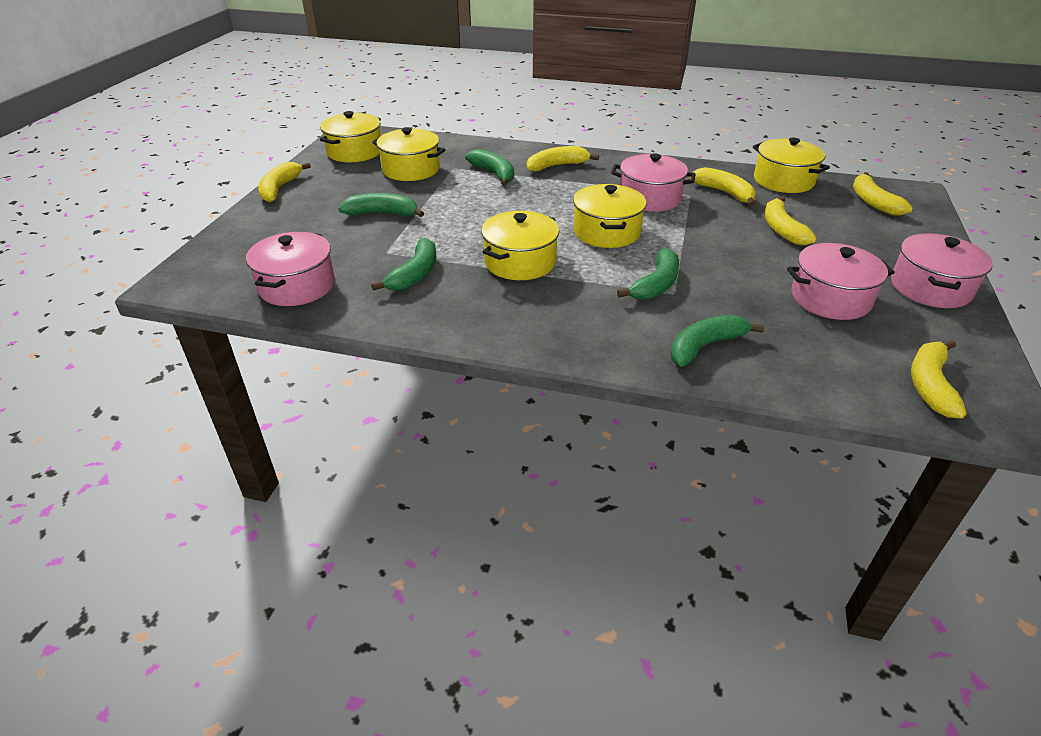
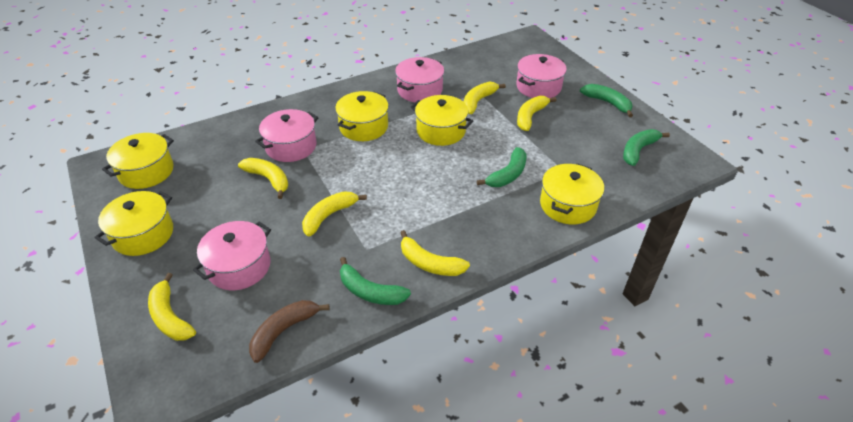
brown banana: 0 -> 1
green banana: 5 -> 4

